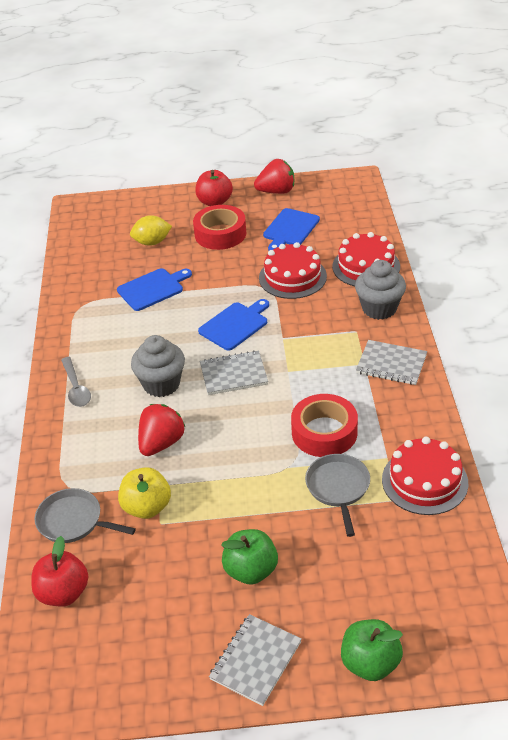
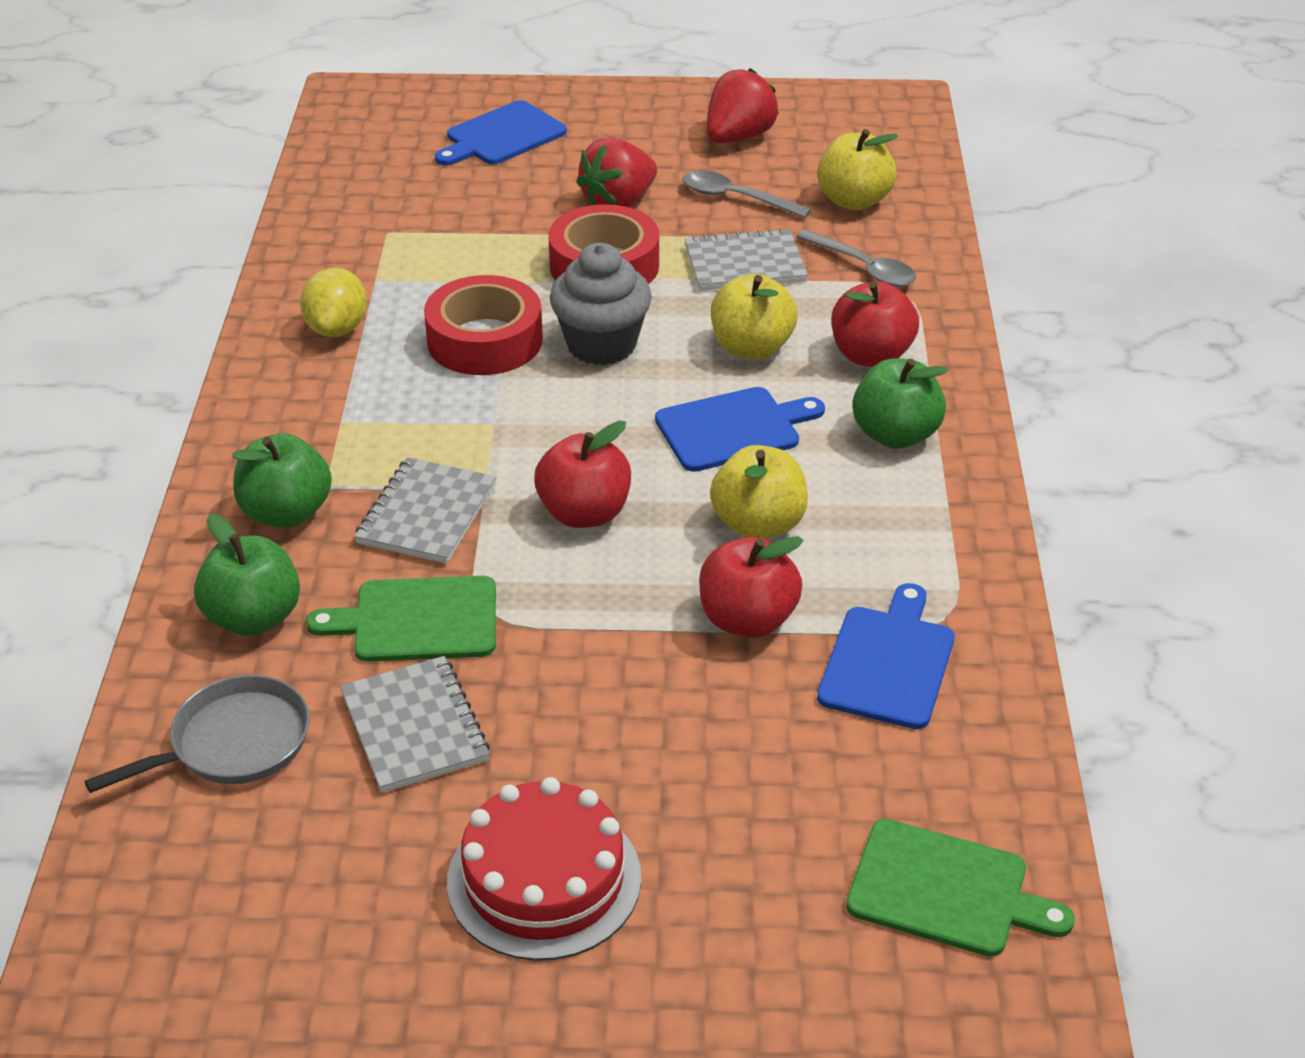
green apple: 2 -> 3
green cutting board: 0 -> 2
grey cupcake: 2 -> 1
grey pan: 2 -> 1
grey spoon: 1 -> 2
red apple: 2 -> 3
red cake: 3 -> 1
yellow apple: 1 -> 3

